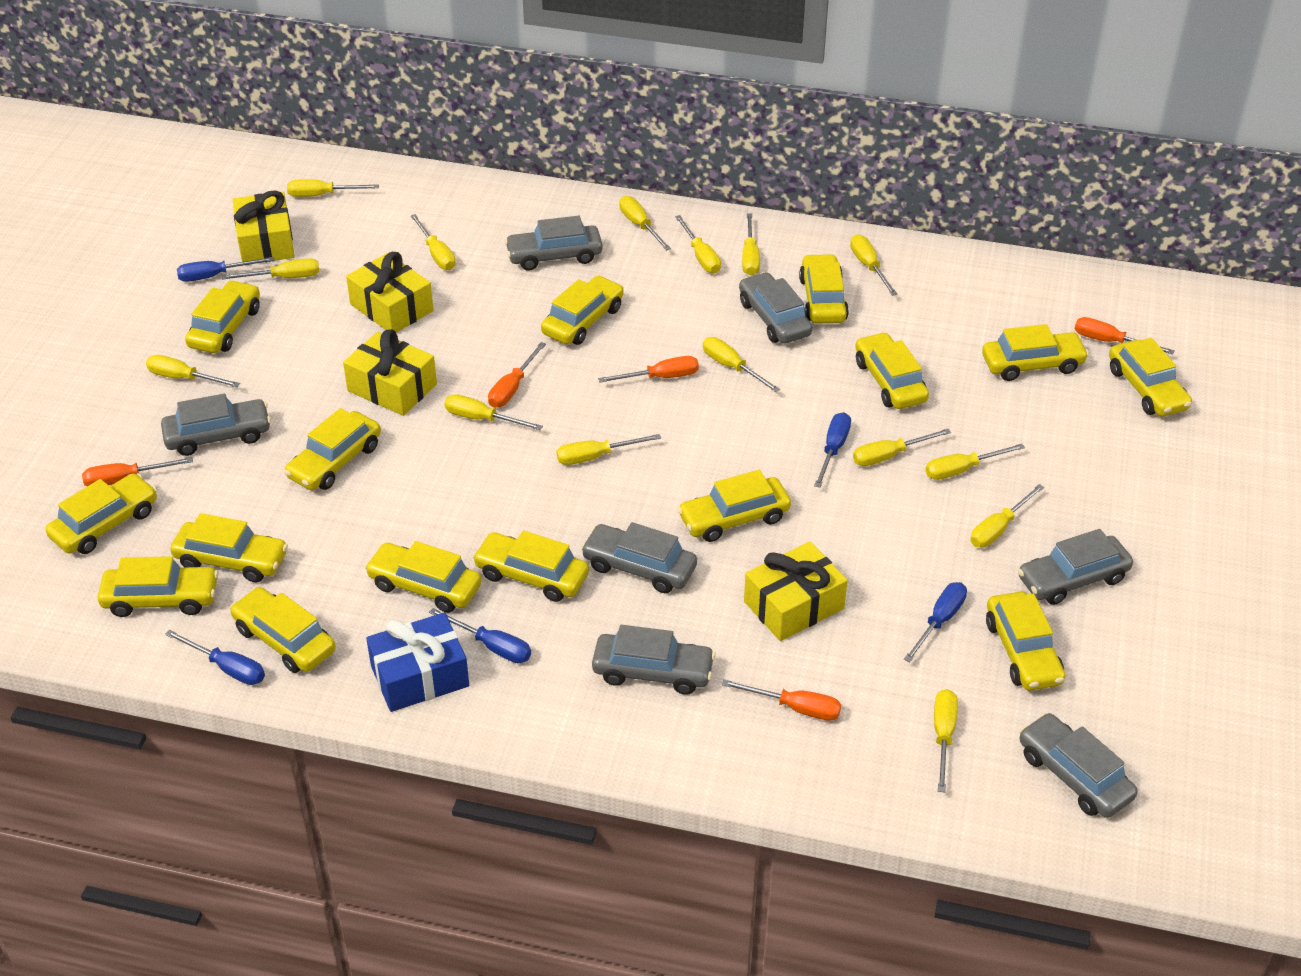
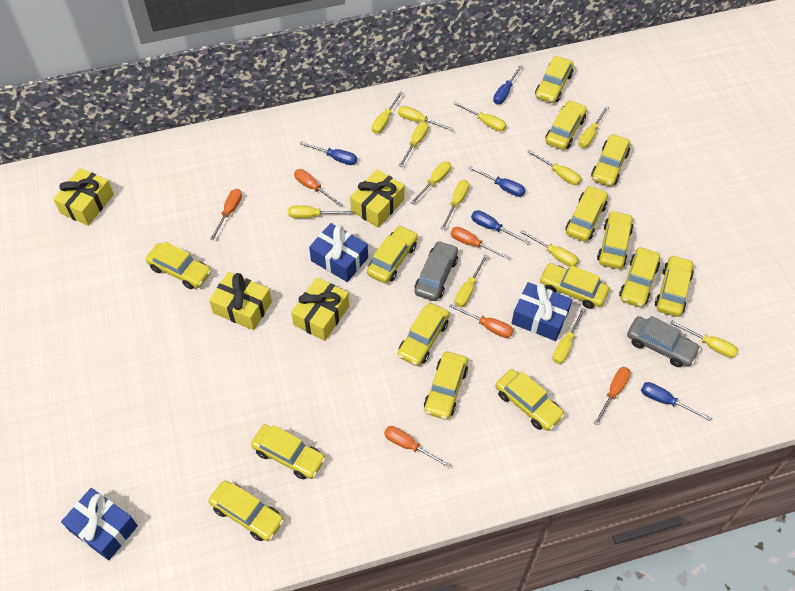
blue gift: 1 -> 3
grey car: 7 -> 2
orange screwdriver: 5 -> 6
yellow screwdriver: 15 -> 13

